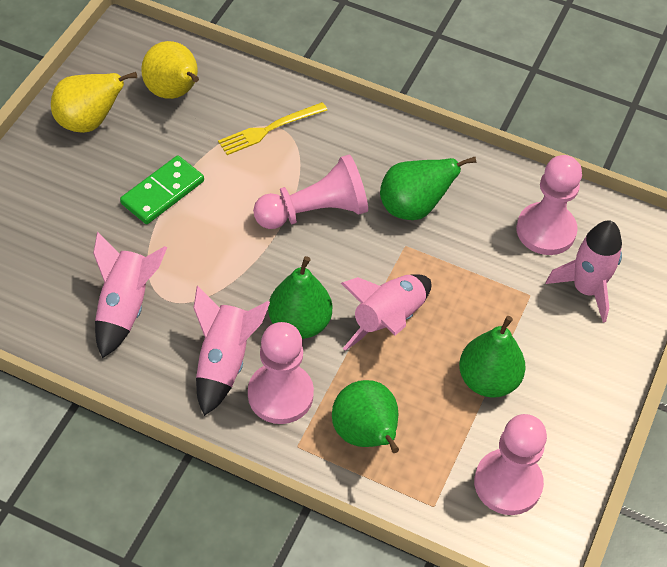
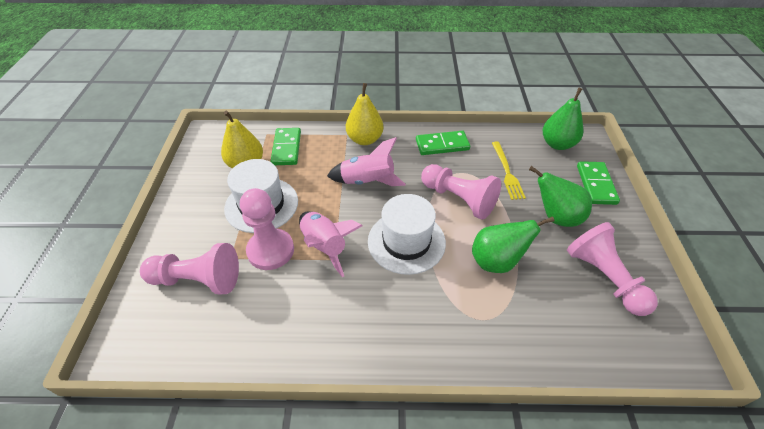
green domino: 1 -> 3
green pear: 4 -> 3
pink rocket: 4 -> 2
white hat: 0 -> 2

